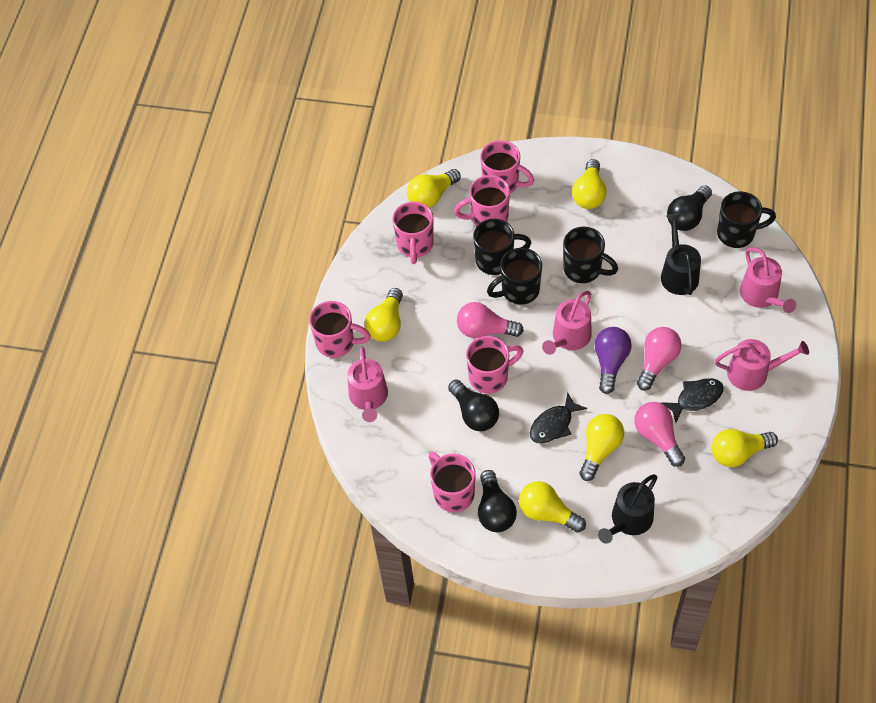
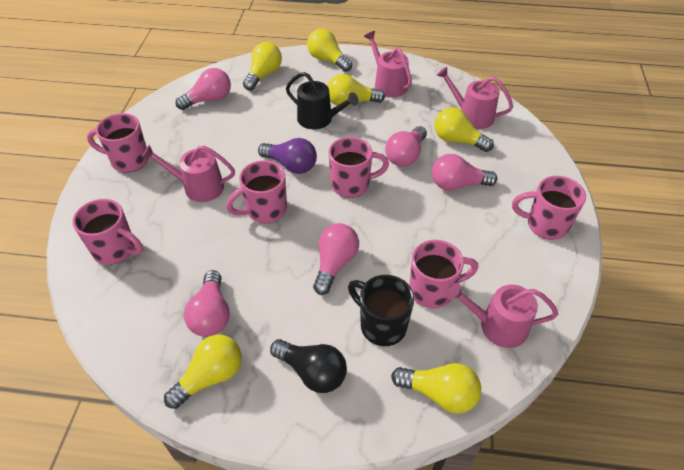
black fish: 2 -> 0
black light bulb: 3 -> 1
black mug: 4 -> 1
black watering can: 2 -> 1
pink light bulb: 3 -> 5

